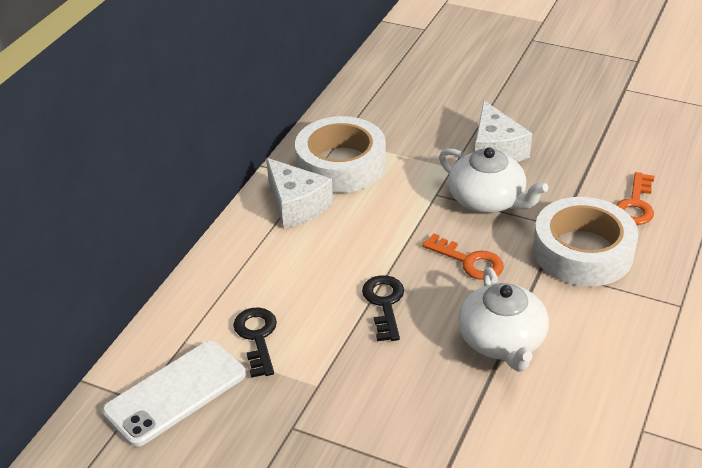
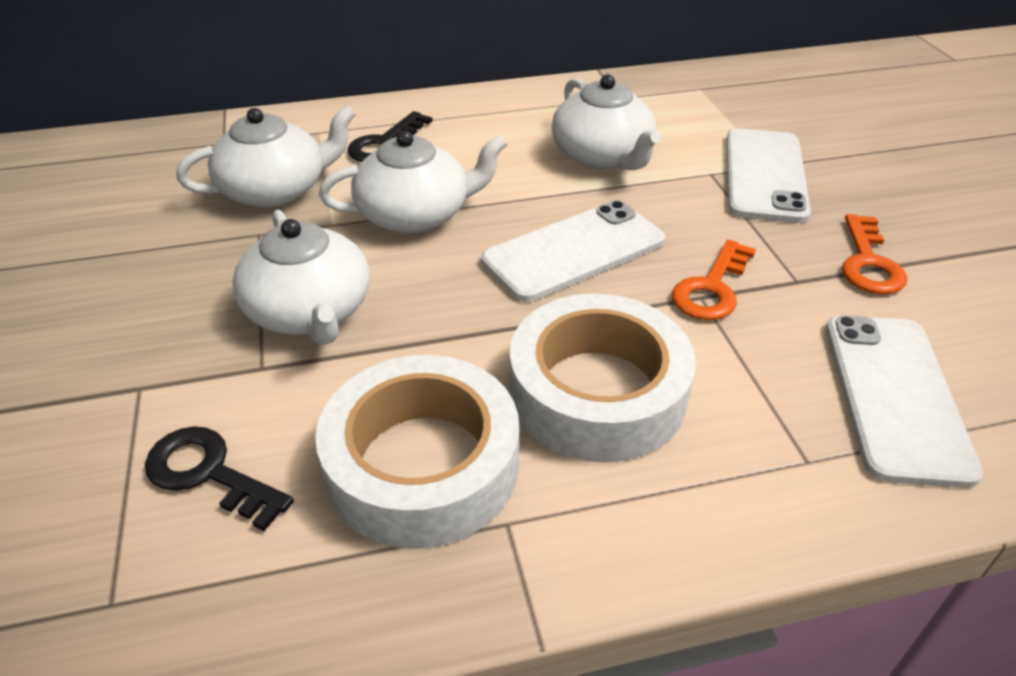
white cheese: 2 -> 0
white phone: 1 -> 3
white teapot: 2 -> 4

